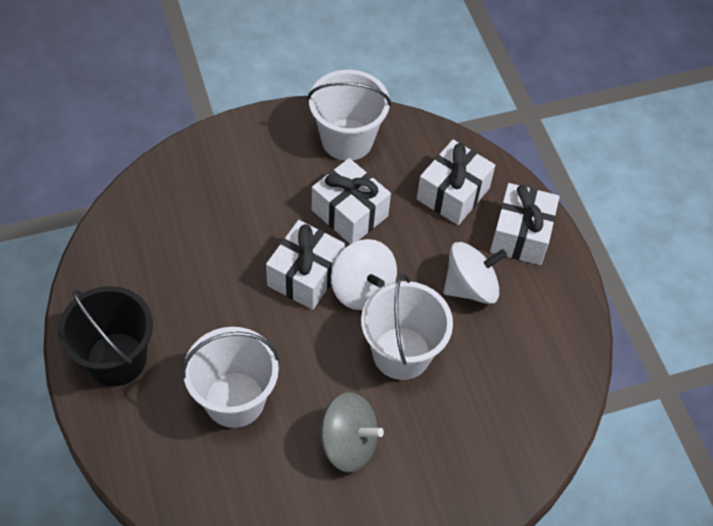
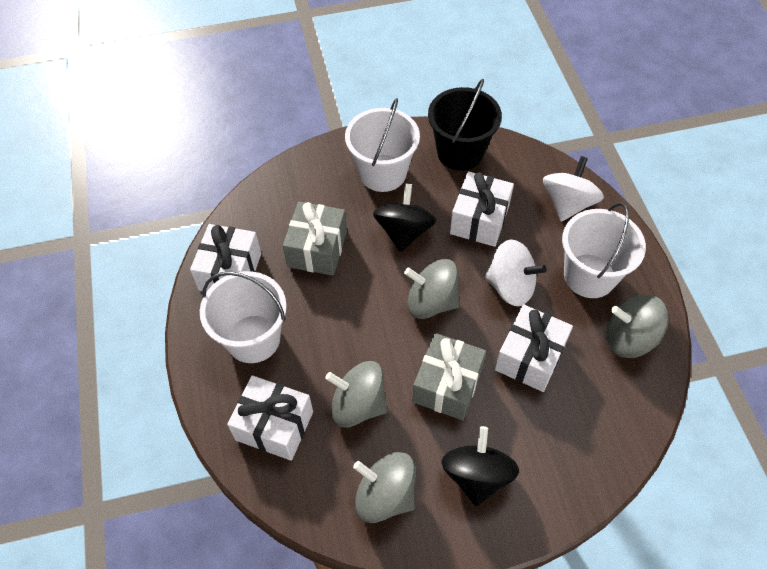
black spinning top: 0 -> 2
grey gift: 0 -> 2
grey spinning top: 1 -> 4

